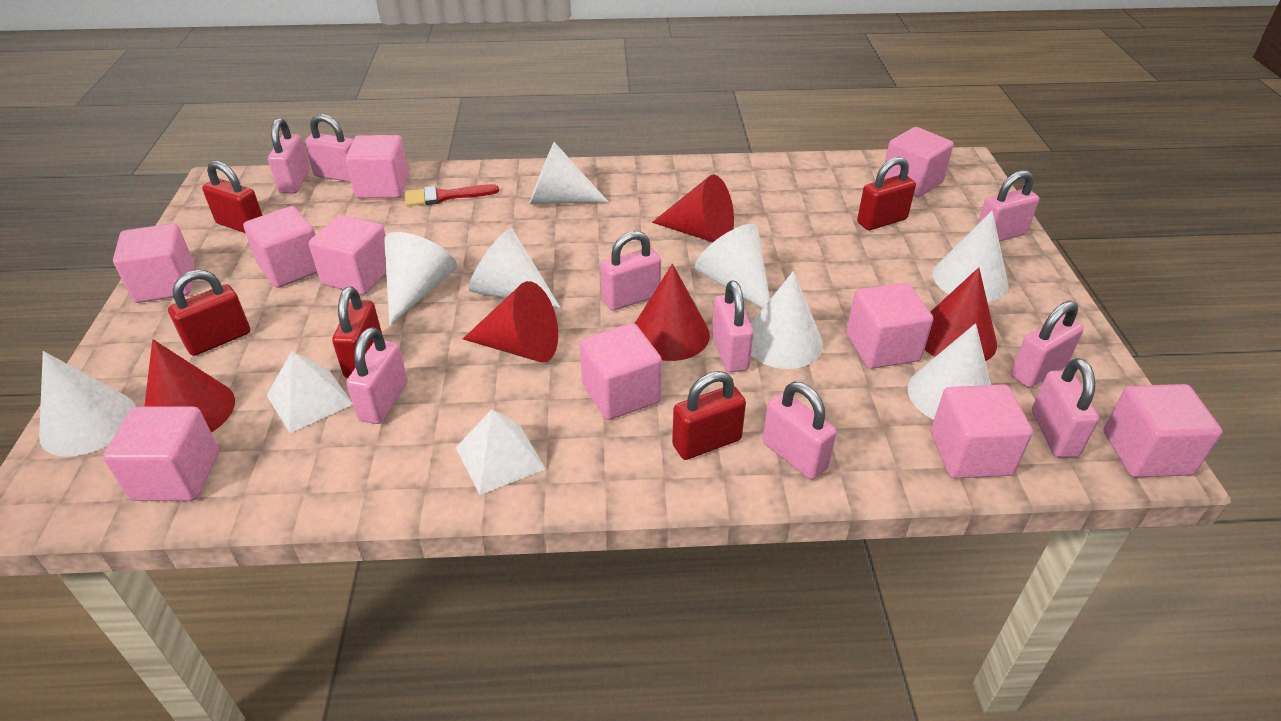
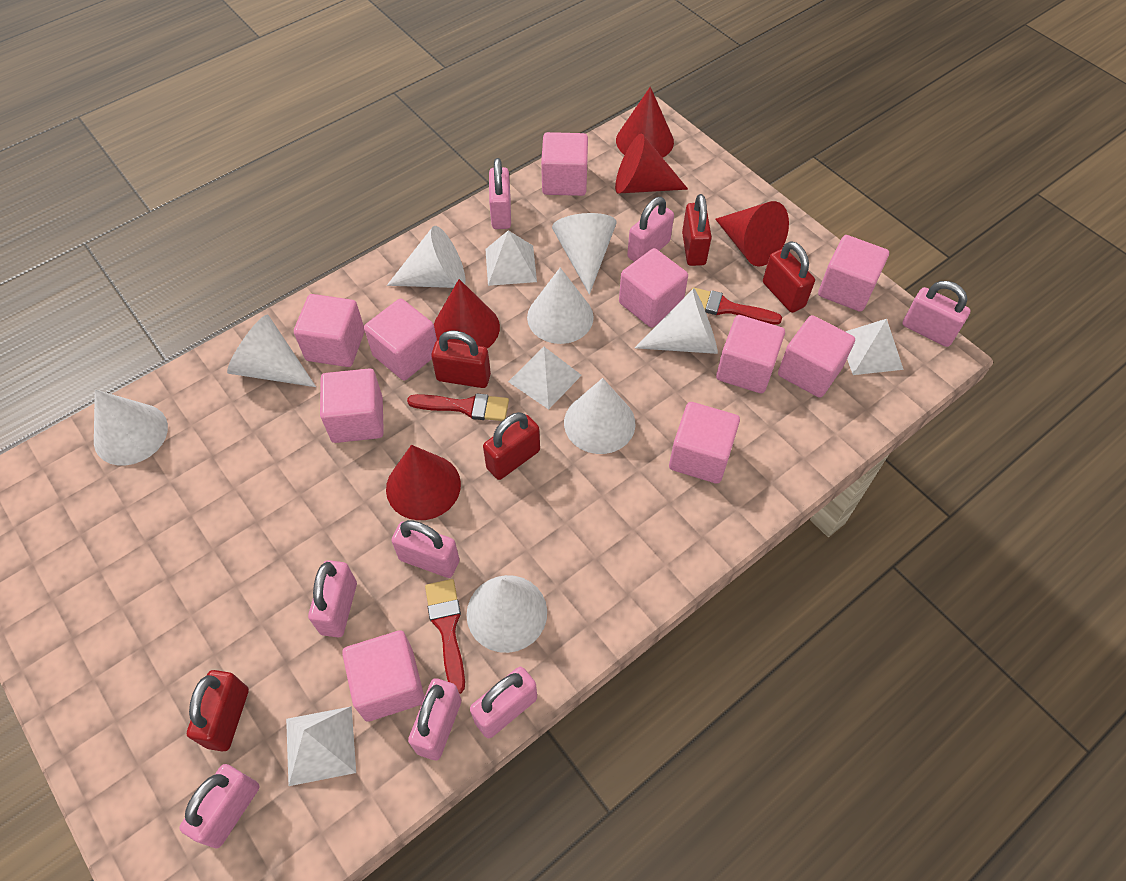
pink padlock: 9 -> 8
red brush: 1 -> 3
white pyramid: 2 -> 4

